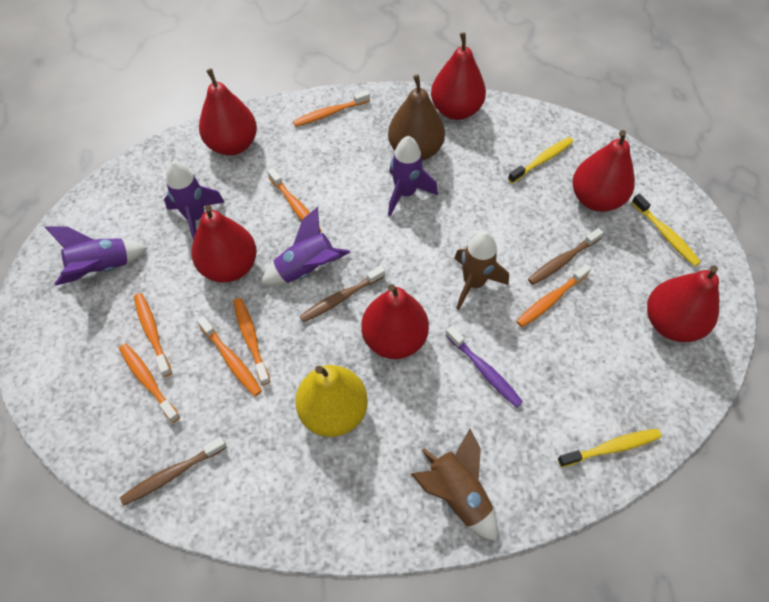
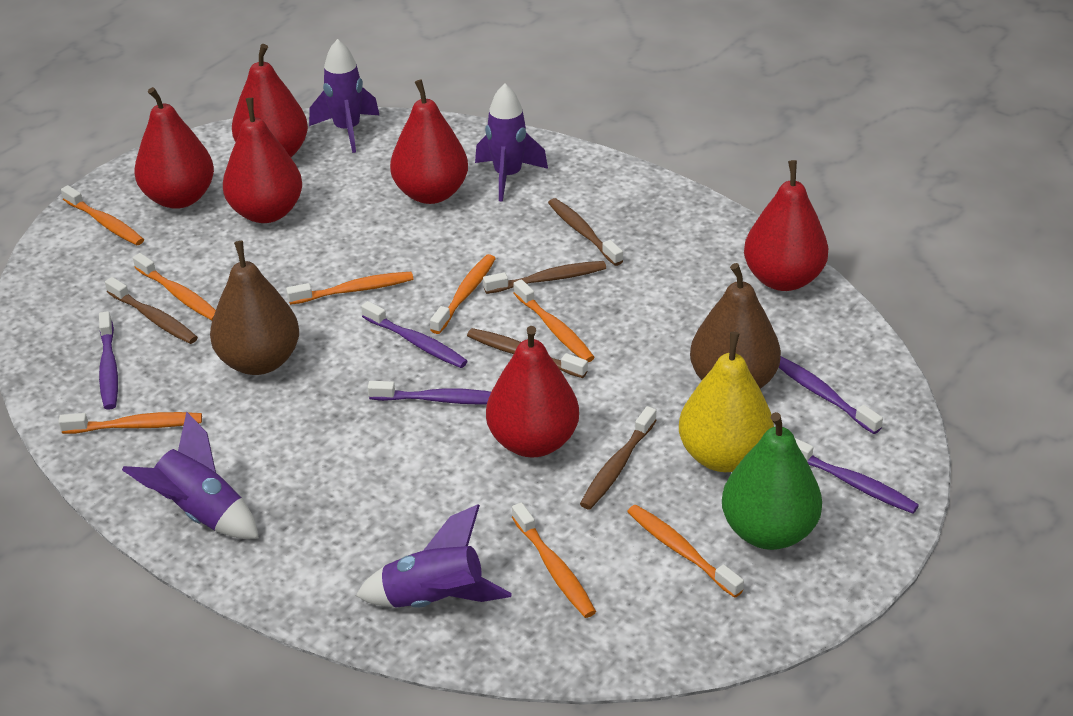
brown pear: 1 -> 2
brown rocket: 2 -> 0
brown toothbrush: 3 -> 5
green pear: 0 -> 1
orange toothbrush: 7 -> 8
purple toothbrush: 1 -> 5
yellow toothbrush: 3 -> 0

